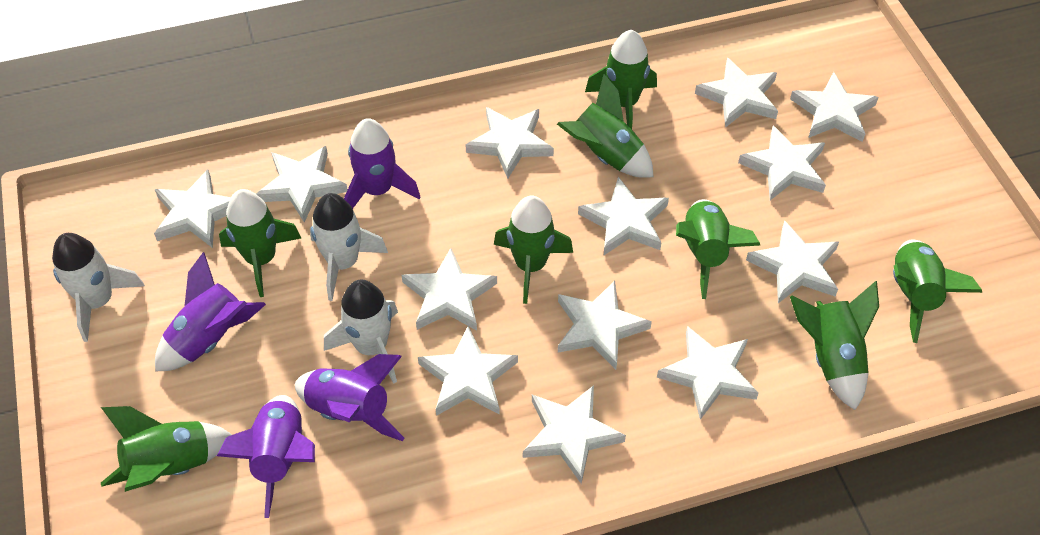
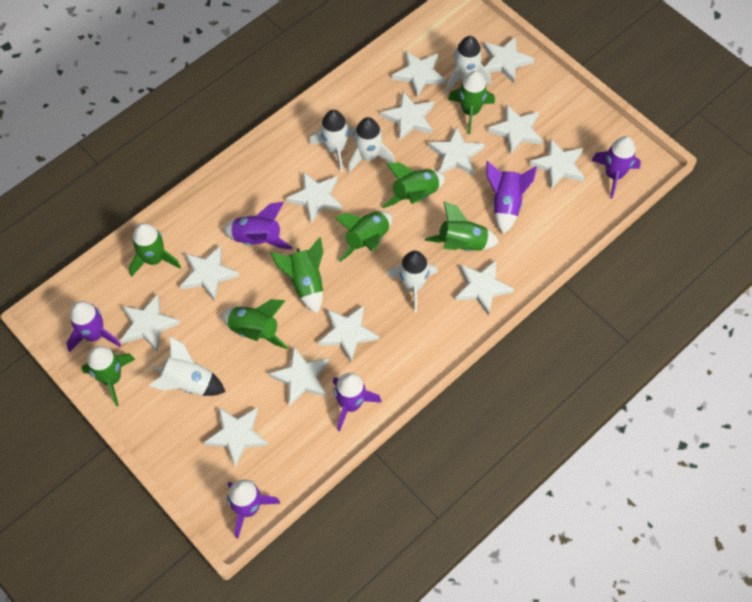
purple rocket: 4 -> 6
white rocket: 3 -> 5

